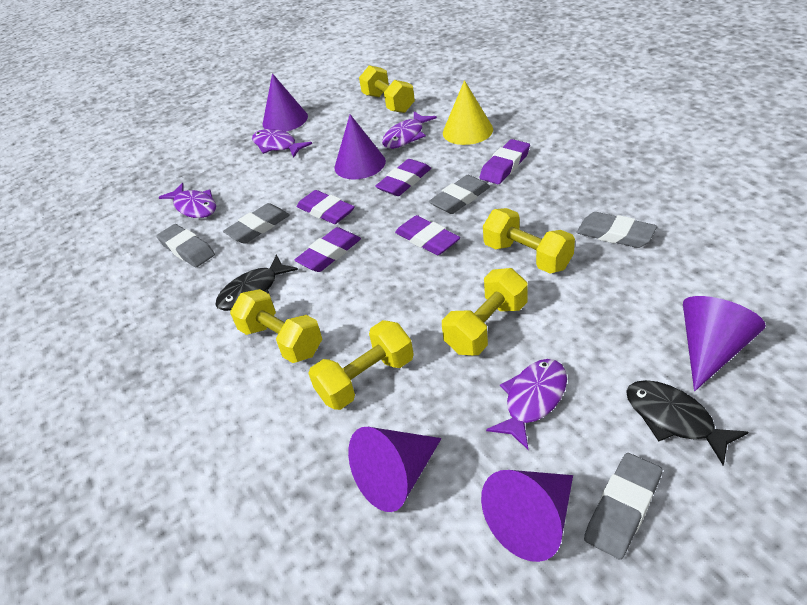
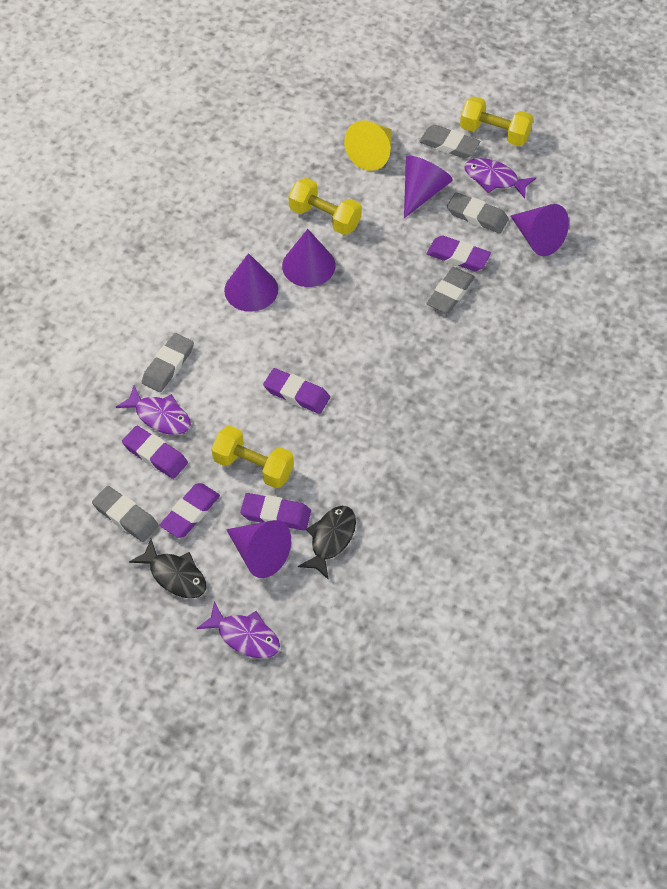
purple fish: 4 -> 3
yellow dumbbell: 5 -> 3

